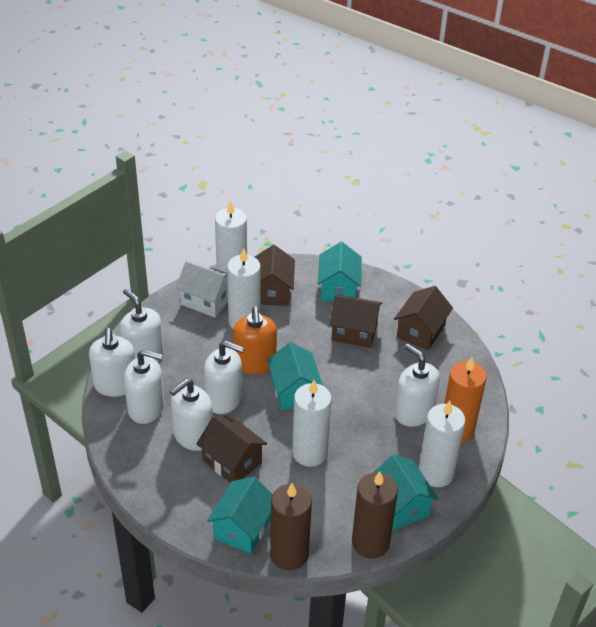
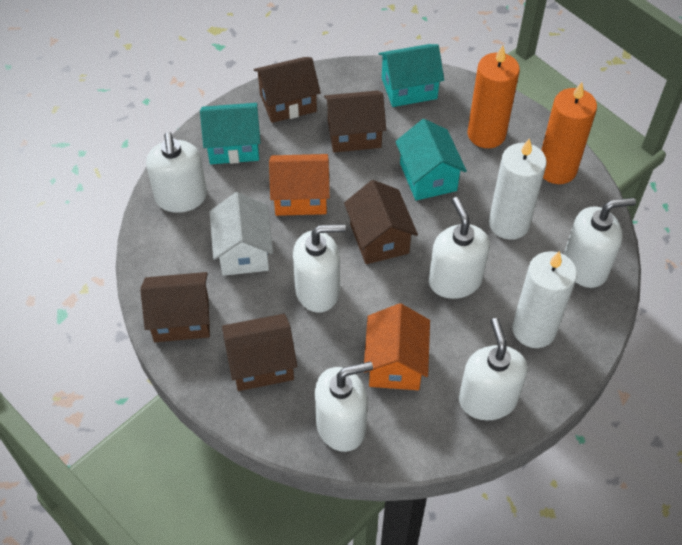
brown candle: 2 -> 0
brown house: 4 -> 5
orange candle: 1 -> 2
orange house: 0 -> 2
orange soap dispenser: 1 -> 0
turquoise house: 4 -> 3
white candle: 4 -> 2

